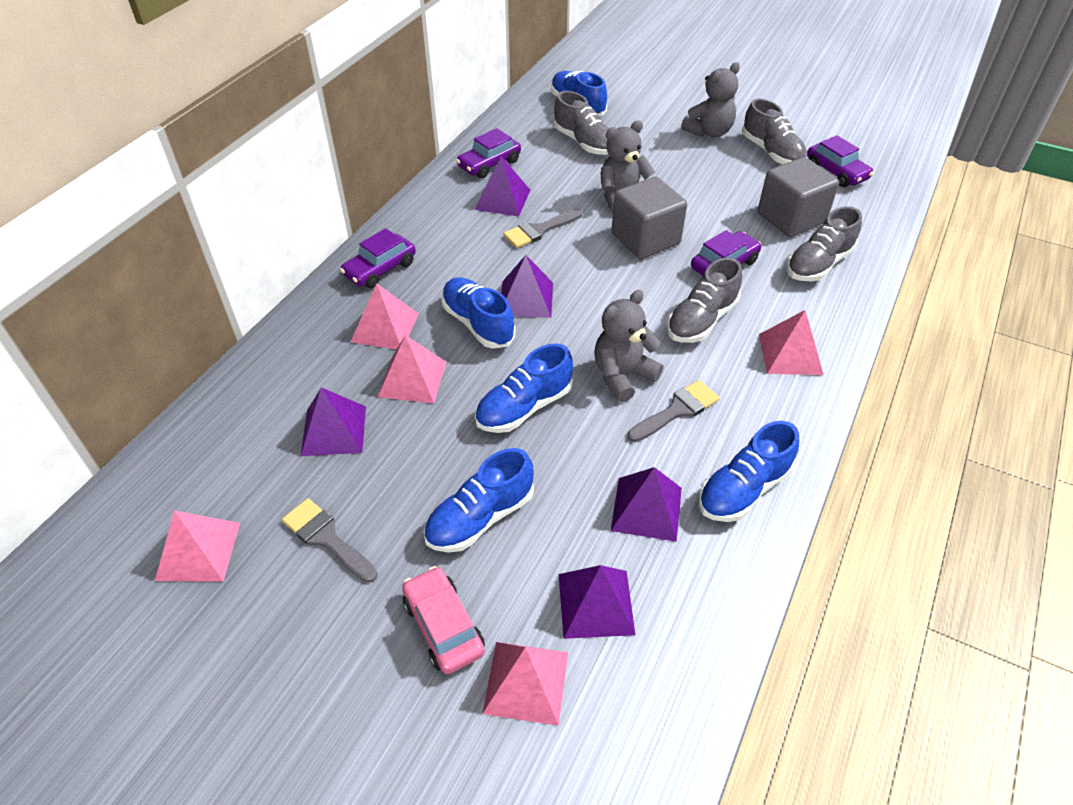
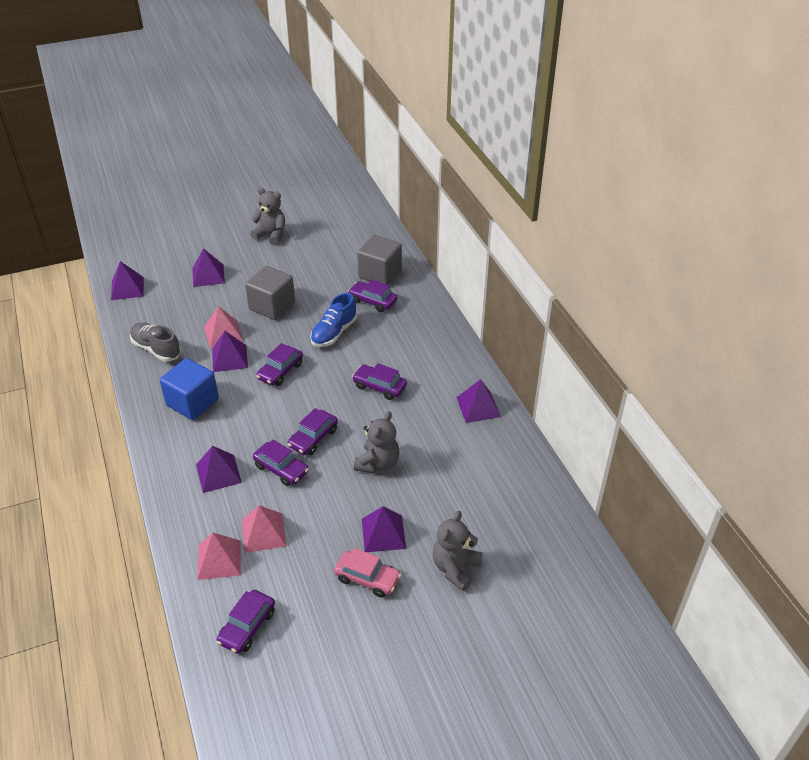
blue cube: 0 -> 1
blue shoe: 5 -> 1
grey brush: 3 -> 0
grey shoe: 4 -> 1
pink pyramid: 5 -> 3
purple car: 4 -> 6
purple pyramid: 5 -> 6

